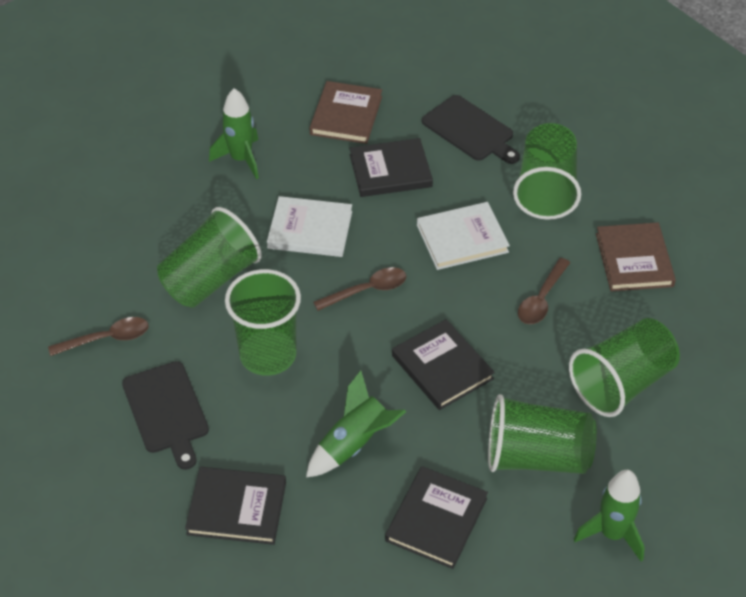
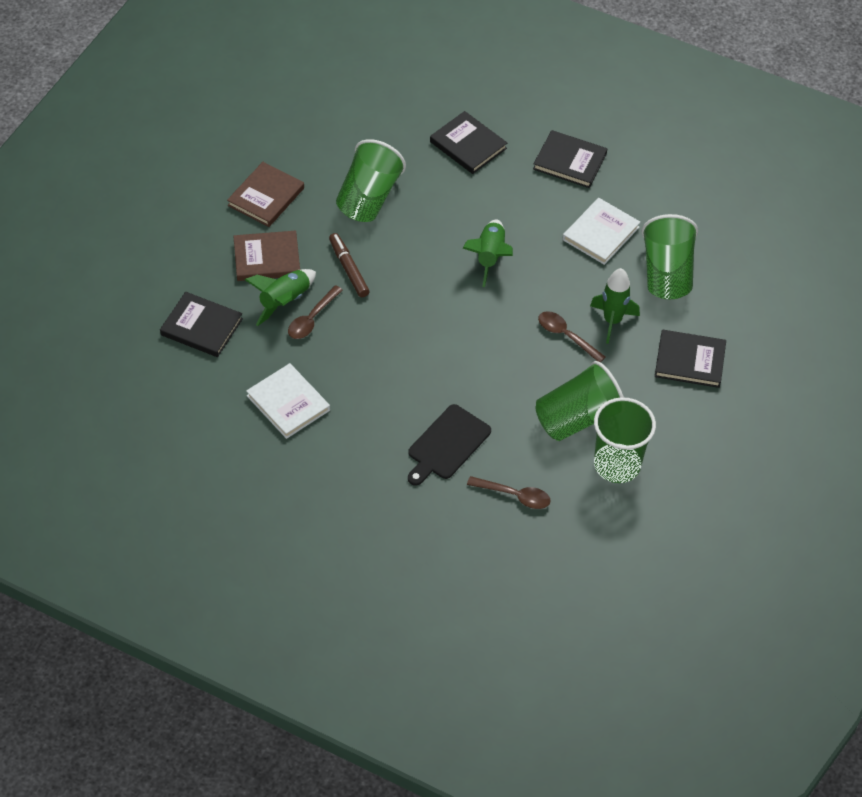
black cutting board: 2 -> 1
brown marker: 0 -> 1
green cup: 5 -> 4

